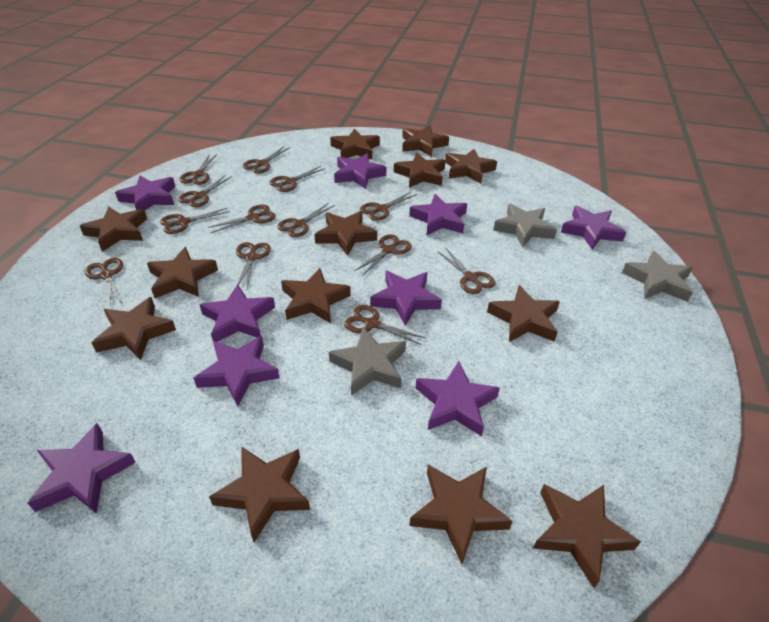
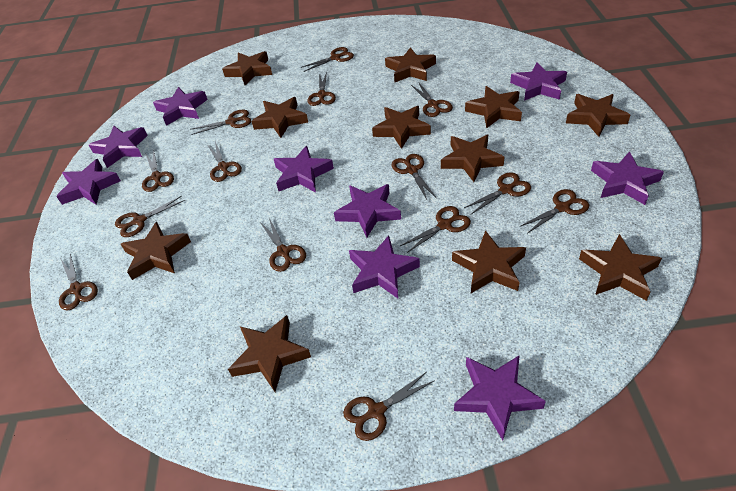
brown scissors: 13 -> 14
brown star: 13 -> 11
grey star: 3 -> 0

